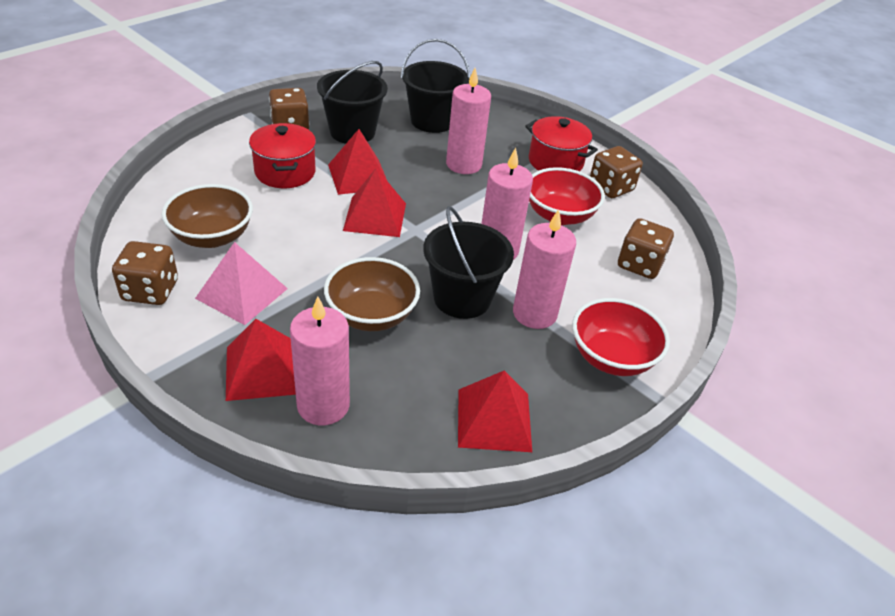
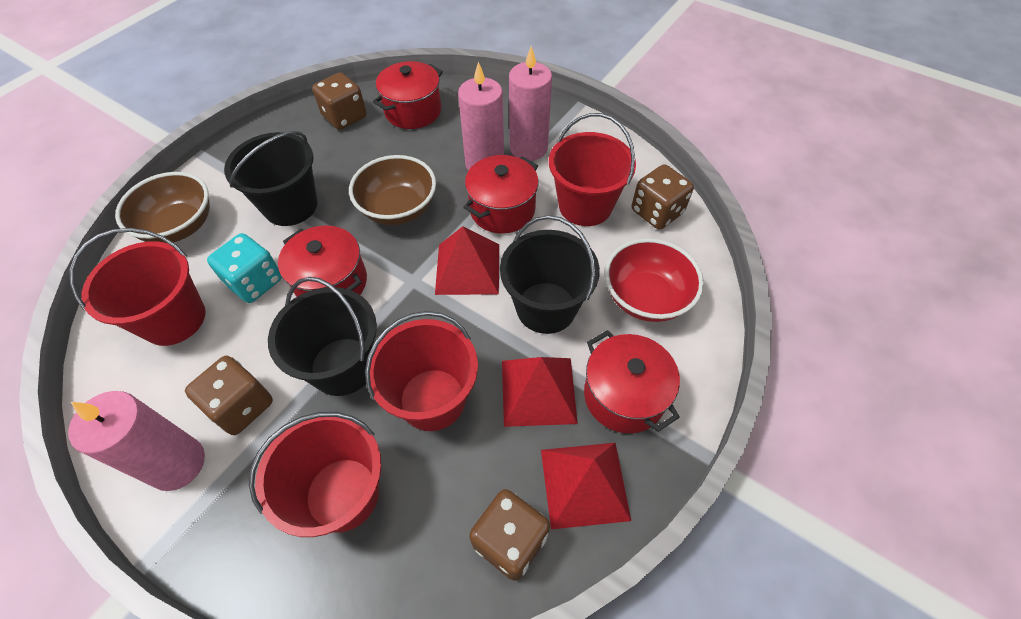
pink candle: 4 -> 3
pink pyramid: 1 -> 0
red bowl: 2 -> 1
red bucket: 0 -> 4
red pot: 2 -> 4
red pyramid: 4 -> 3
turquoise dice: 0 -> 1

